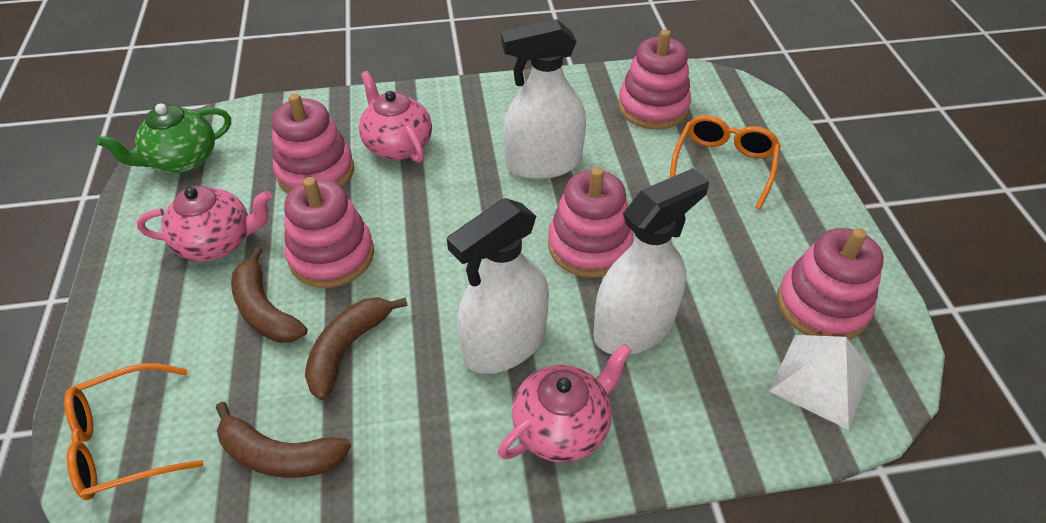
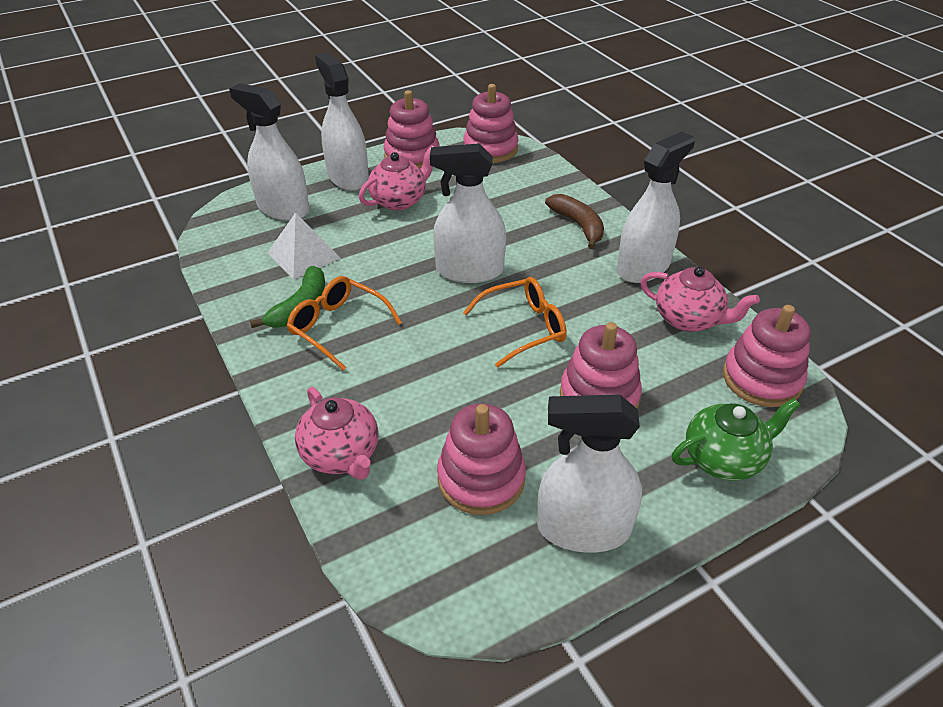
brown banana: 3 -> 1
green banana: 0 -> 1
white spray bottle: 3 -> 5

